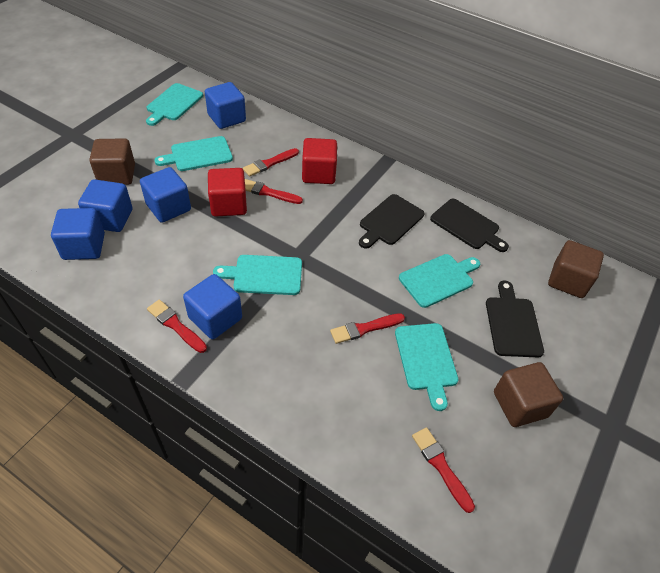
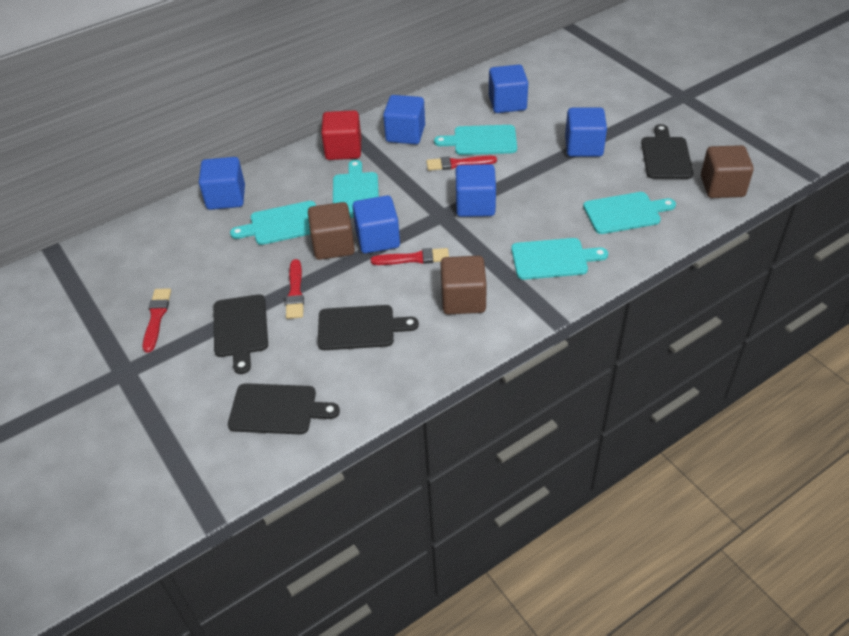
black cutting board: 3 -> 4
blue cube: 5 -> 6
red brush: 5 -> 4
red cube: 2 -> 1

